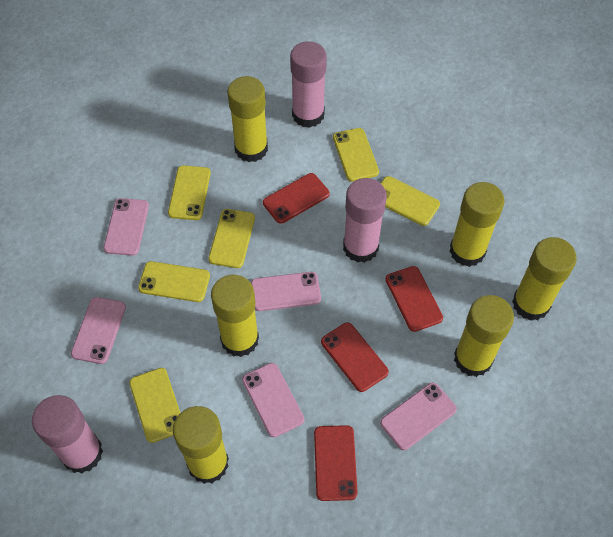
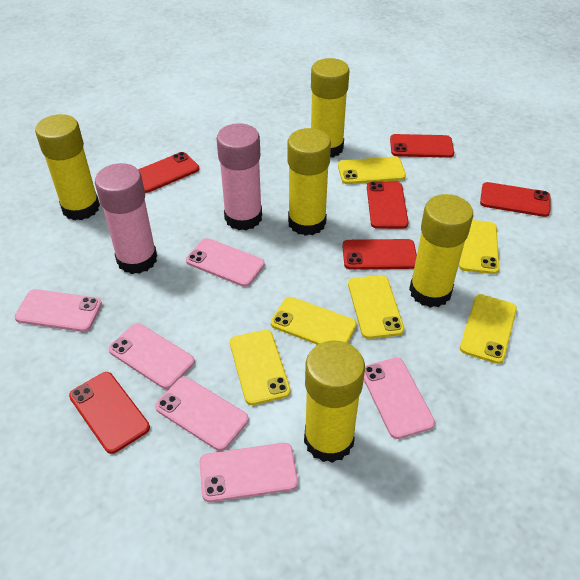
pink glue stick: 3 -> 2
pink phone: 5 -> 6
red phone: 4 -> 6
yellow glue stick: 6 -> 5

